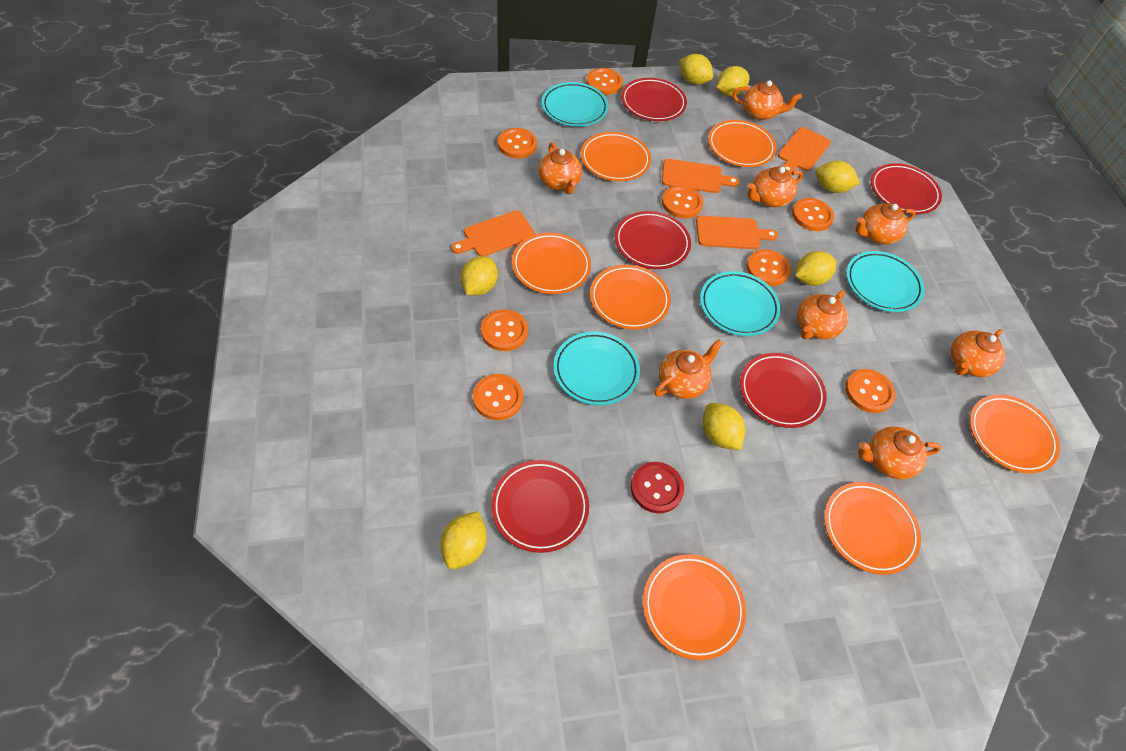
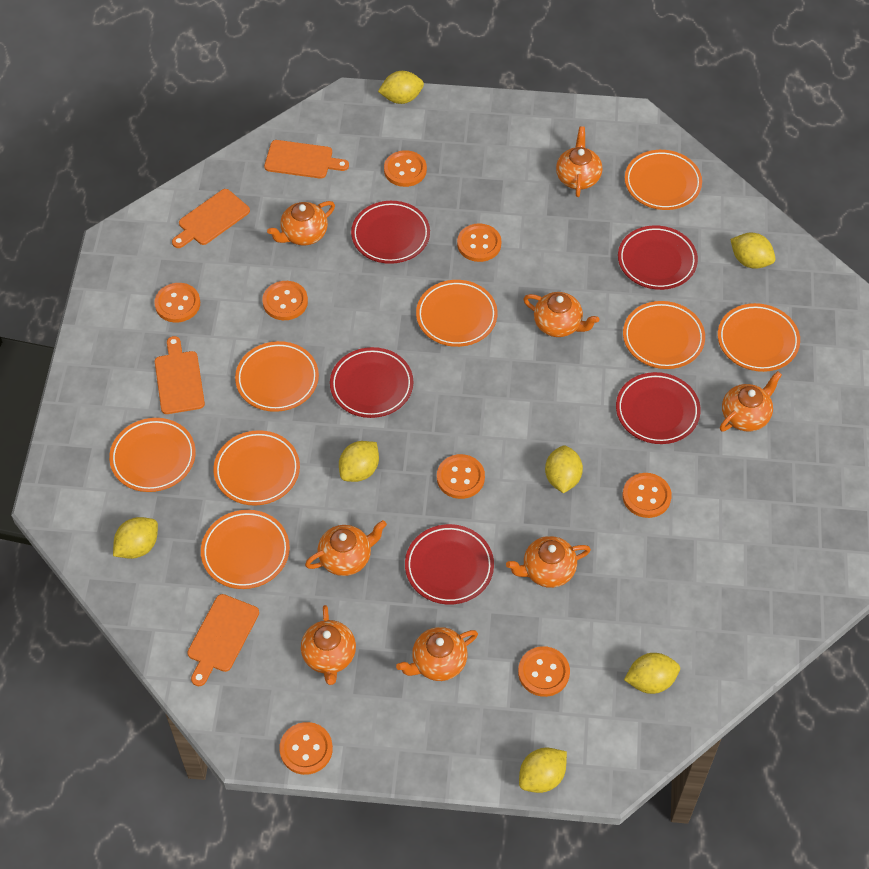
orange plate: 7 -> 8
red button: 1 -> 0
turquoise plate: 4 -> 0

